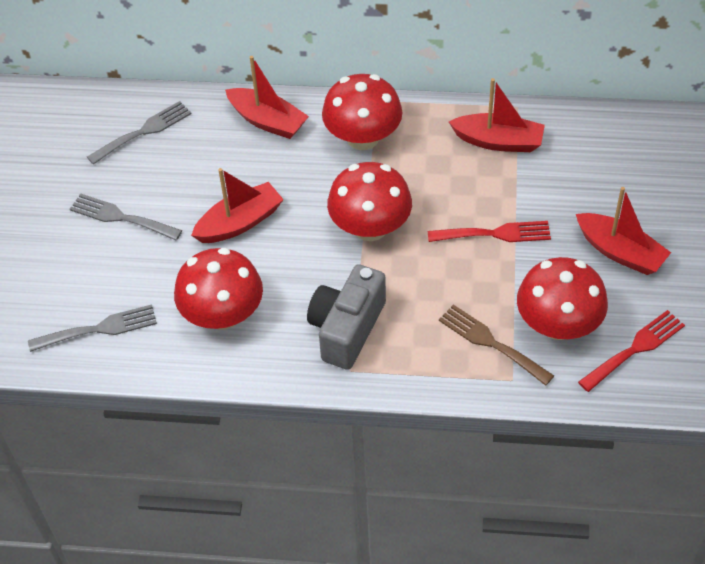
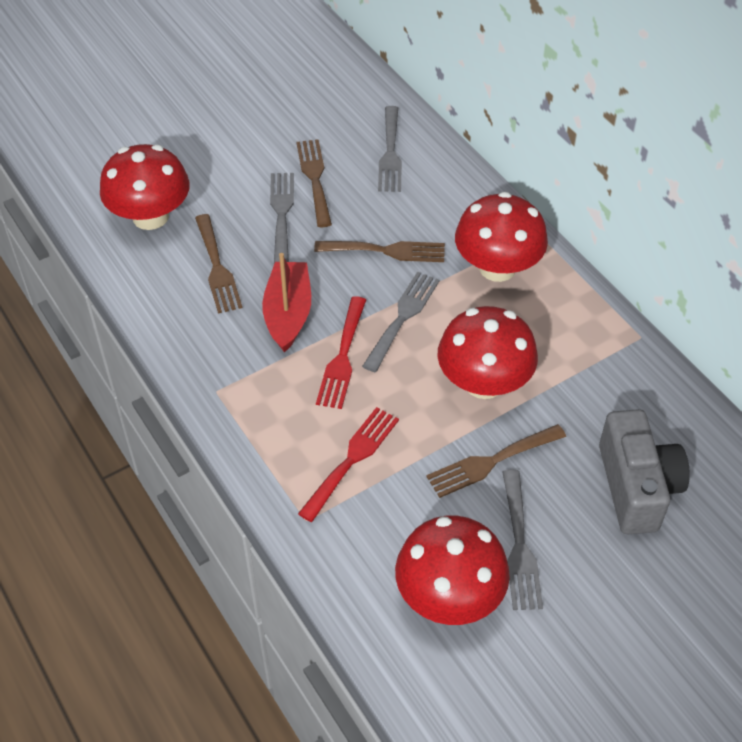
brown fork: 1 -> 4
grey fork: 3 -> 4
red boat: 4 -> 1

